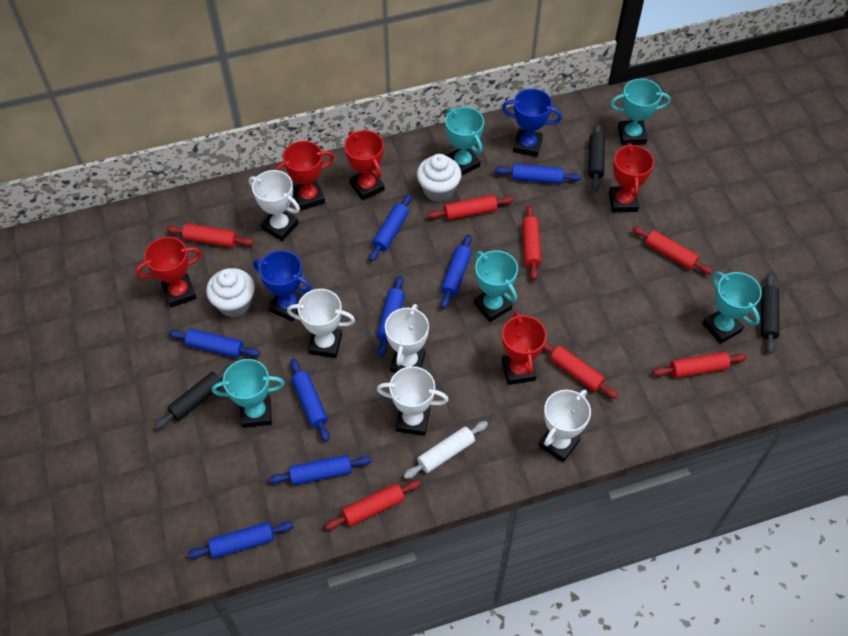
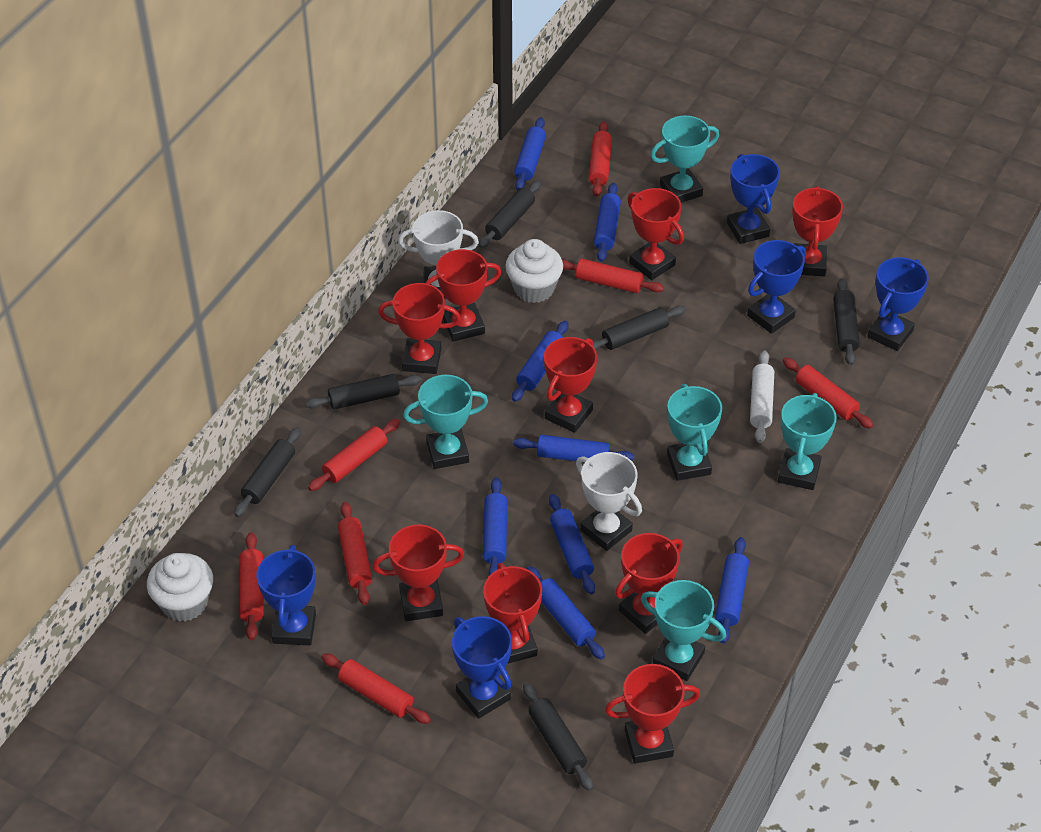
black rolling pin: 3 -> 6
blue trophy: 2 -> 5
red trophy: 5 -> 9
white trophy: 5 -> 2

